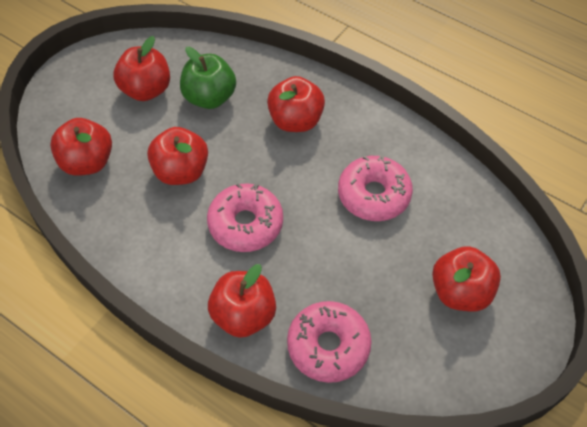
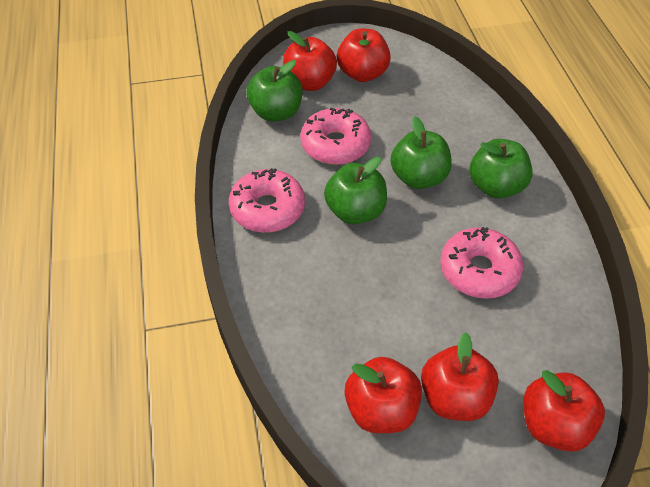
green apple: 1 -> 4
red apple: 6 -> 5

